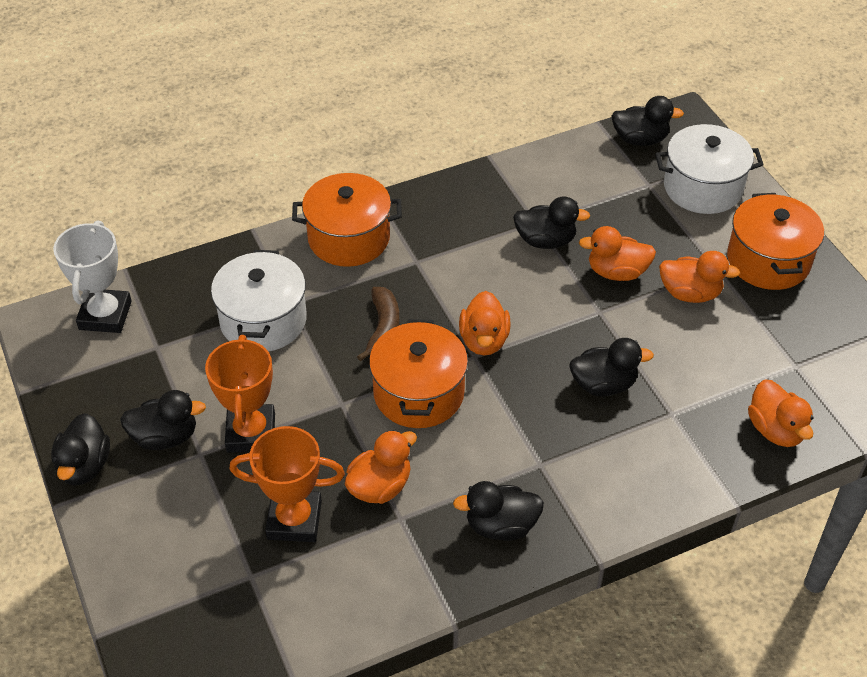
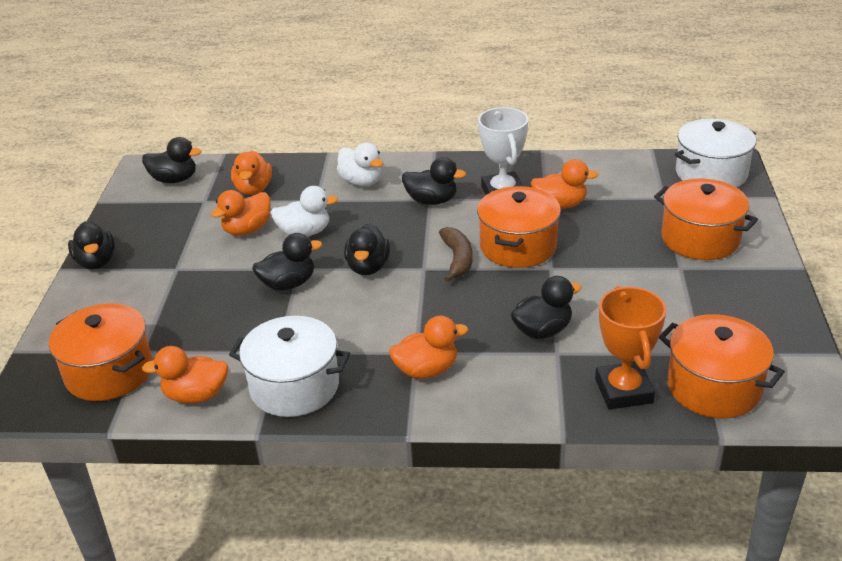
orange pot: 3 -> 4
orange trophy: 2 -> 1
white duck: 0 -> 2

